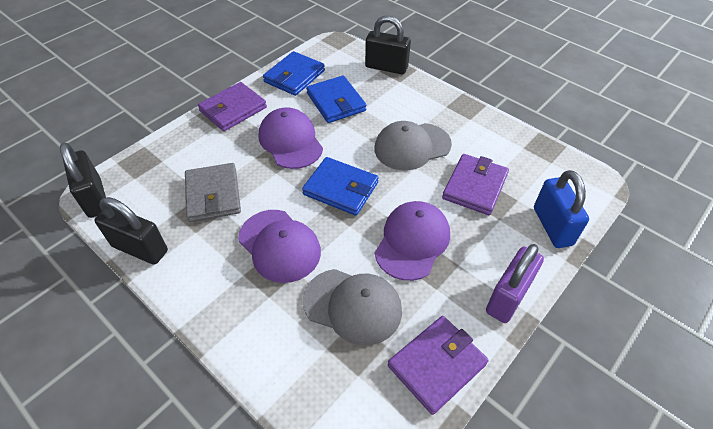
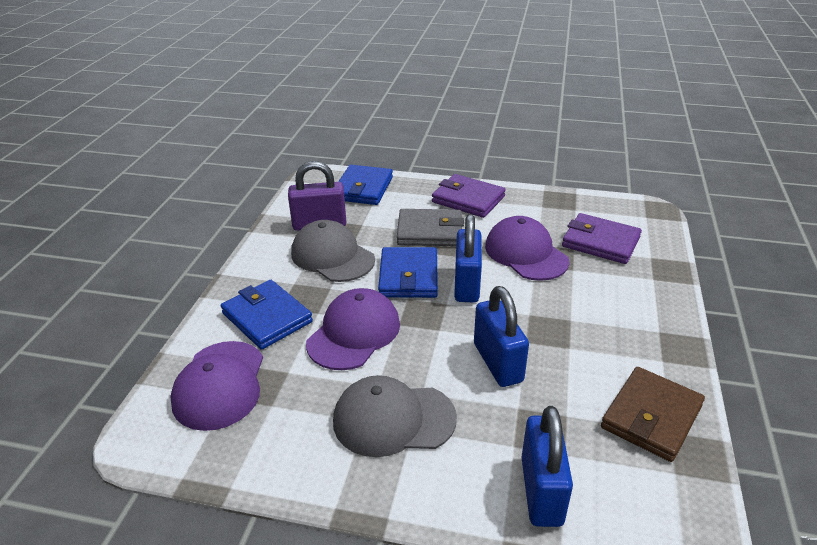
black padlock: 3 -> 0
blue padlock: 1 -> 3
brown wallet: 0 -> 1
purple wallet: 3 -> 2

